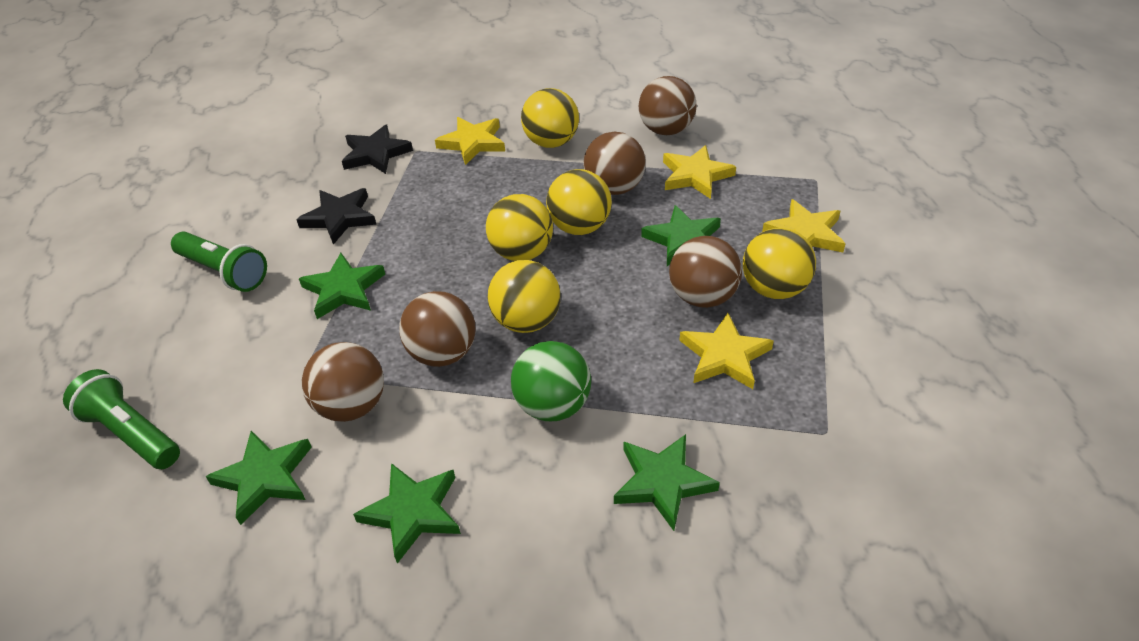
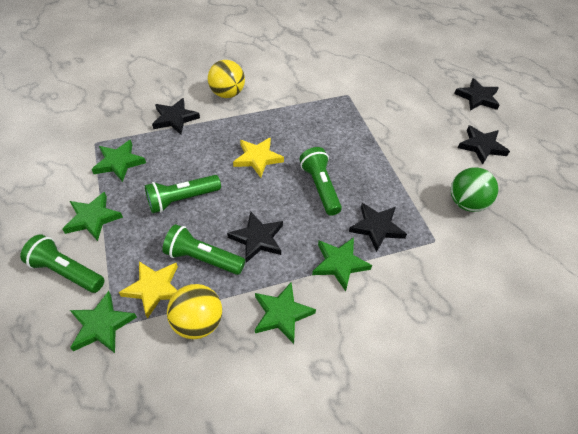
black star: 2 -> 5
brown ball: 5 -> 0
green flashlight: 2 -> 4
yellow ball: 5 -> 2
yellow star: 4 -> 2

